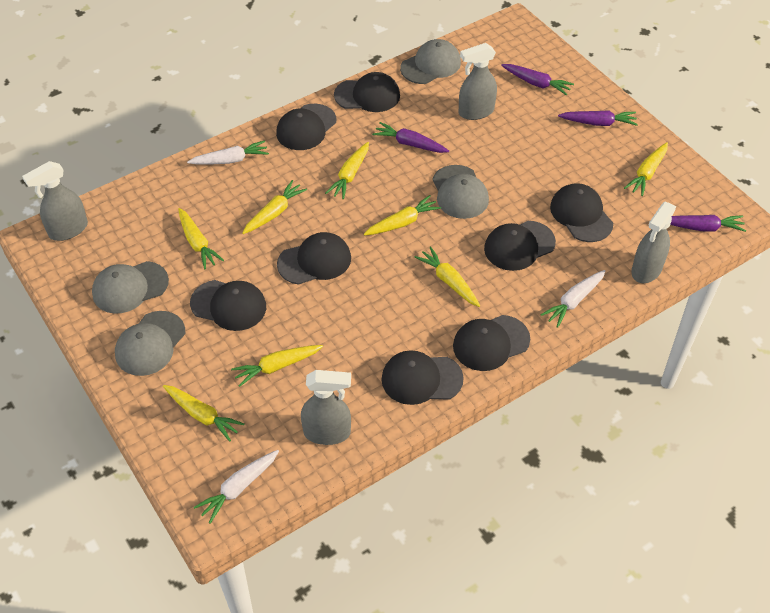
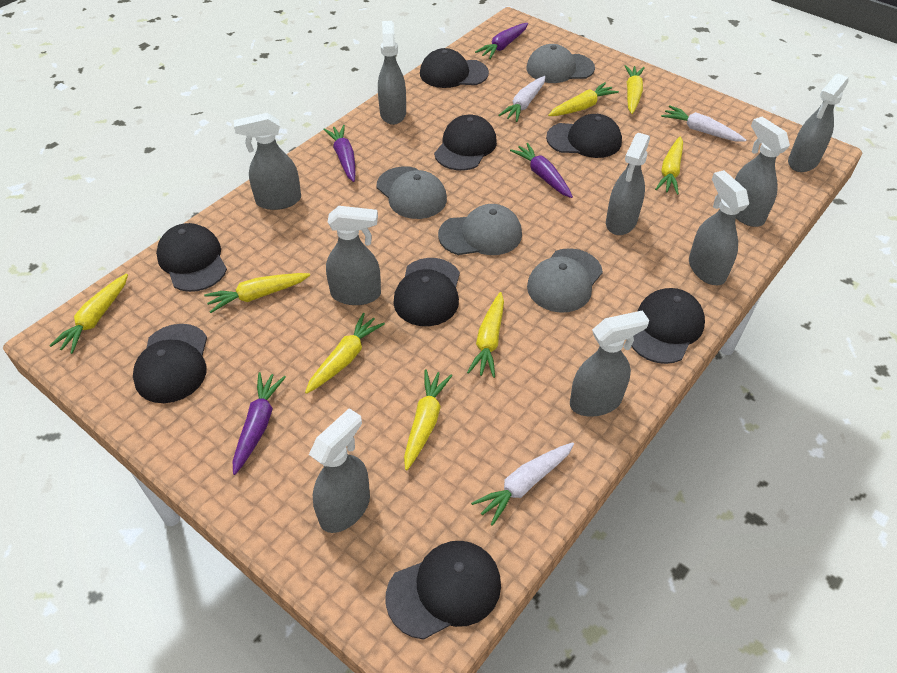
grey spray bottle: 4 -> 9

